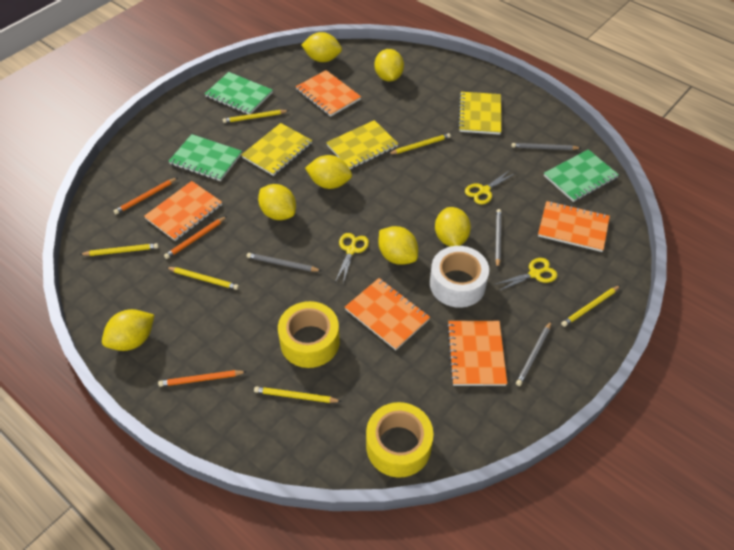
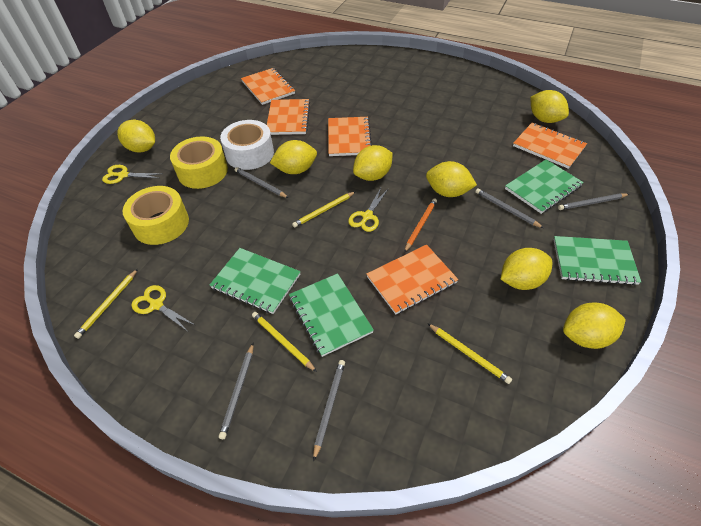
green notebook: 3 -> 4
grey pencil: 4 -> 5
orange pencil: 3 -> 1
yellow notebook: 3 -> 0
yellow pencil: 6 -> 4

